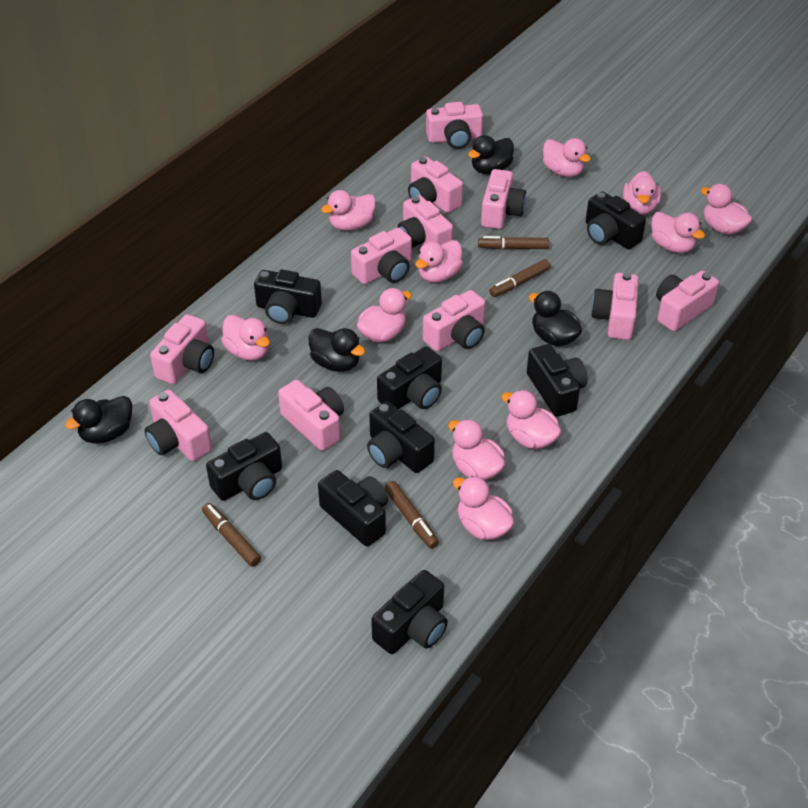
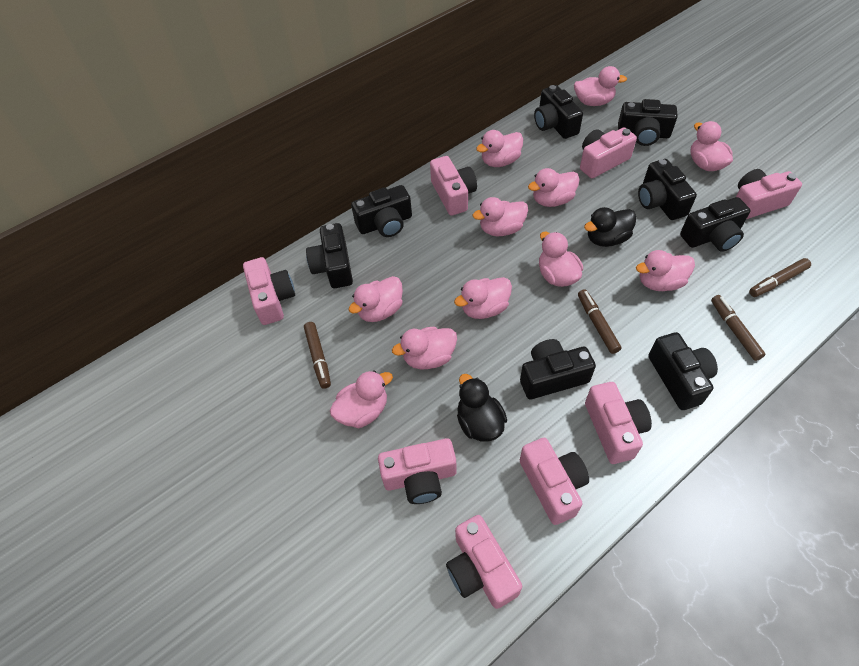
black duck: 4 -> 2
pink camera: 11 -> 8

